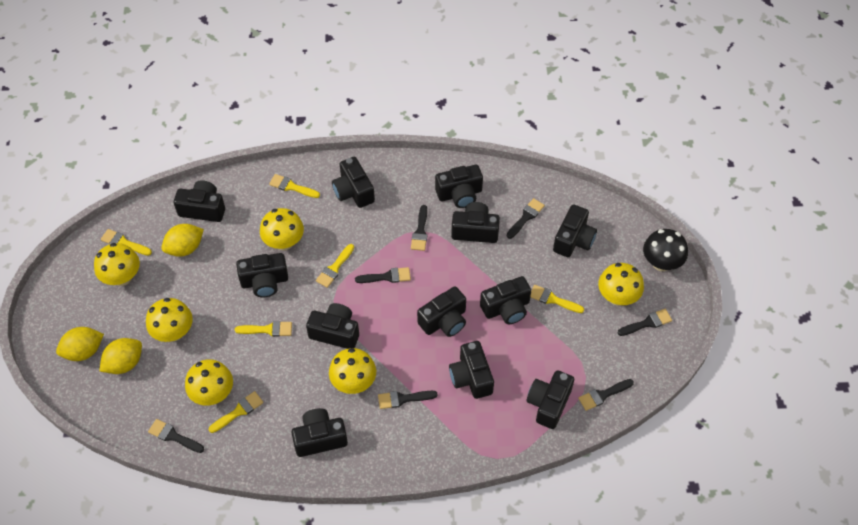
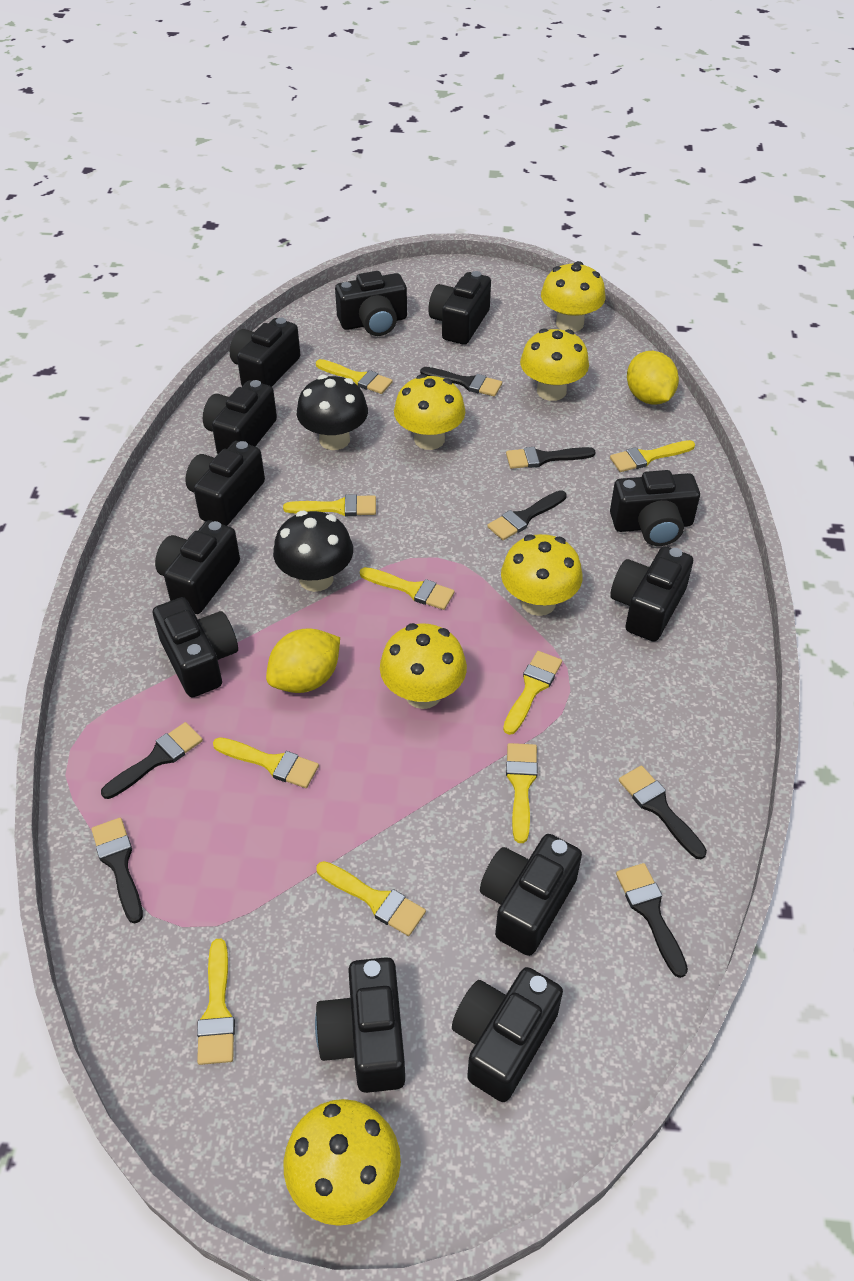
black mushroom: 1 -> 2
yellow brush: 6 -> 9
yellow lemon: 3 -> 2

